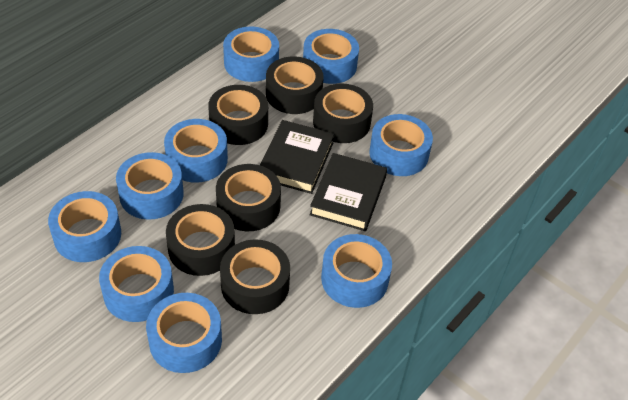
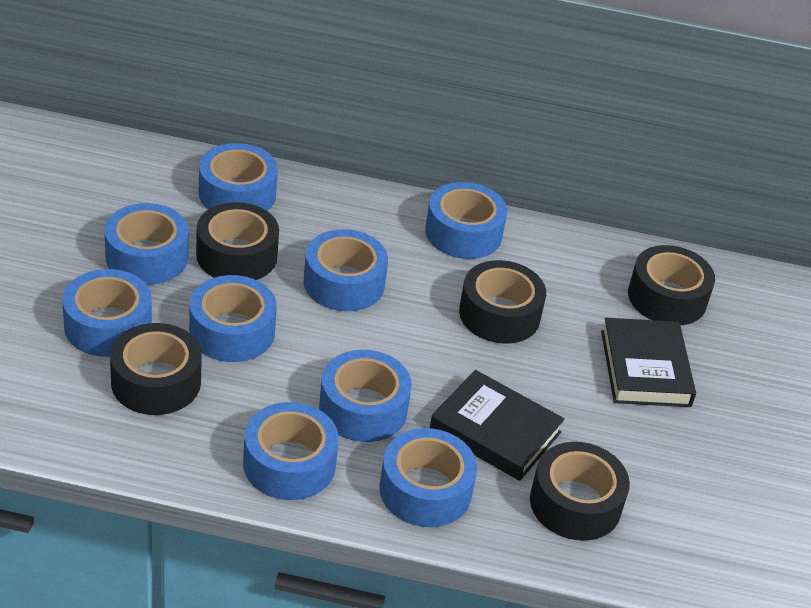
black tape: 6 -> 5

